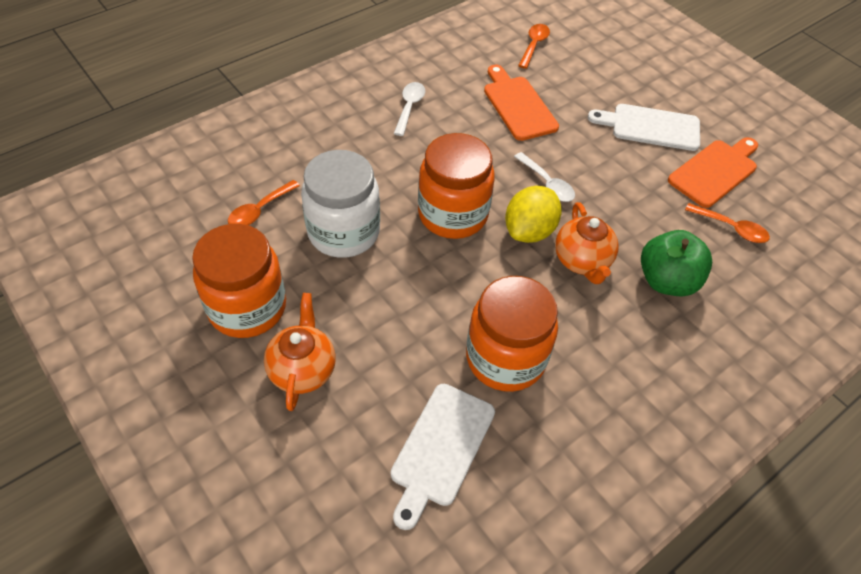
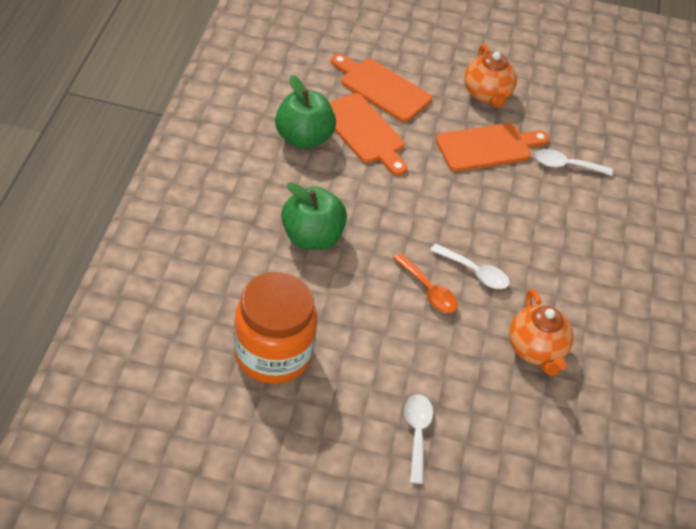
green apple: 1 -> 2
orange cutting board: 2 -> 3
orange jar: 3 -> 1
orange spoon: 3 -> 1
white cutting board: 2 -> 0
white jar: 1 -> 0
white spoon: 2 -> 3
yellow lemon: 1 -> 0

